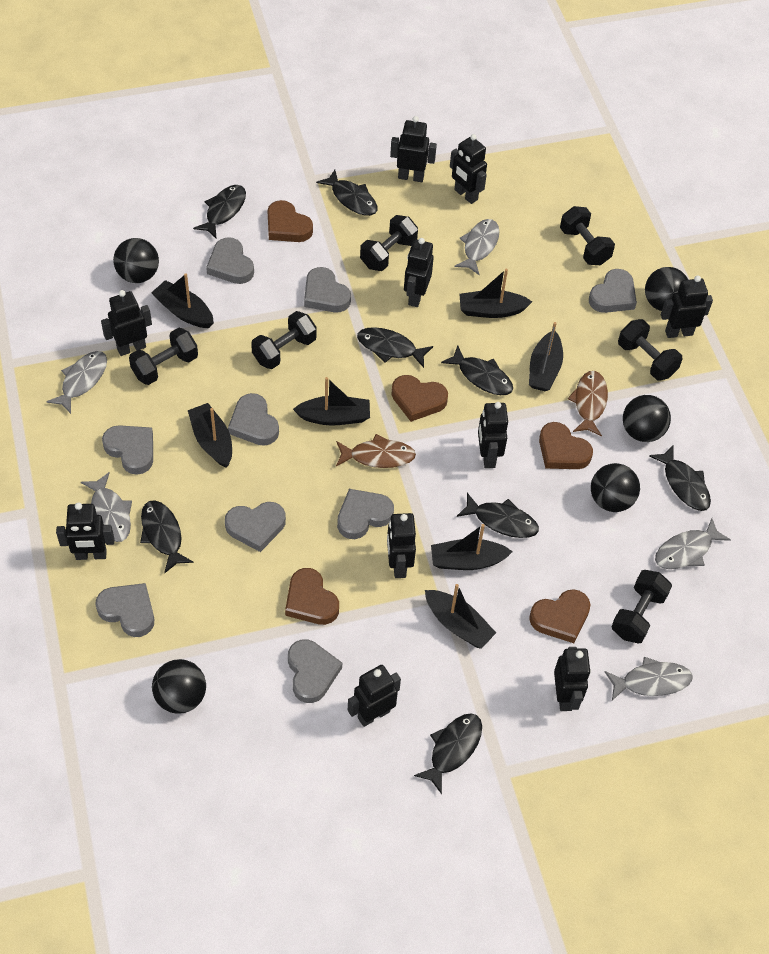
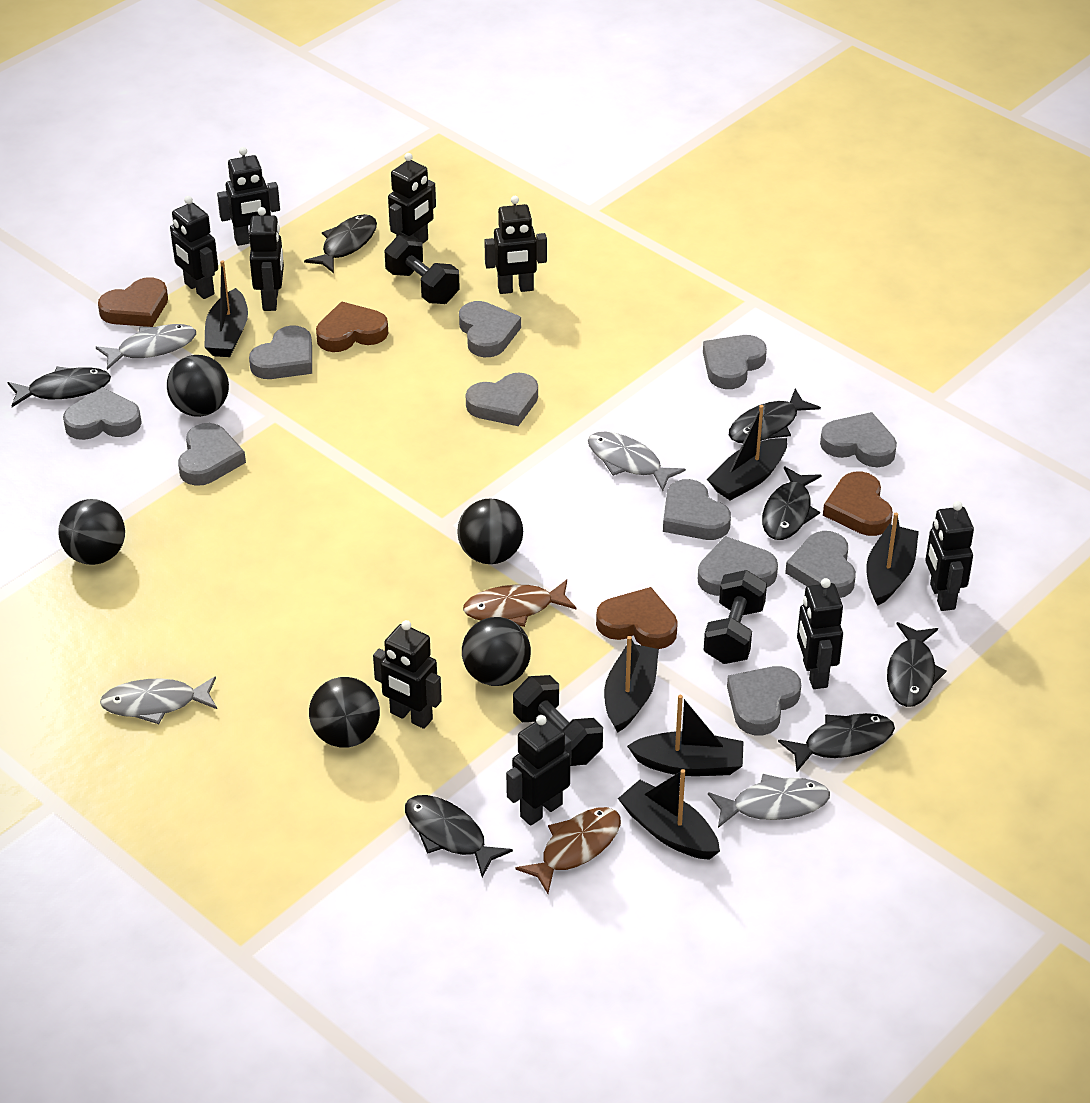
black boat: 7 -> 6
black dumbbell: 6 -> 3
black fish: 8 -> 7
black robot: 10 -> 9
brown heart: 5 -> 4
grey fish: 5 -> 4
grey heart: 9 -> 11

